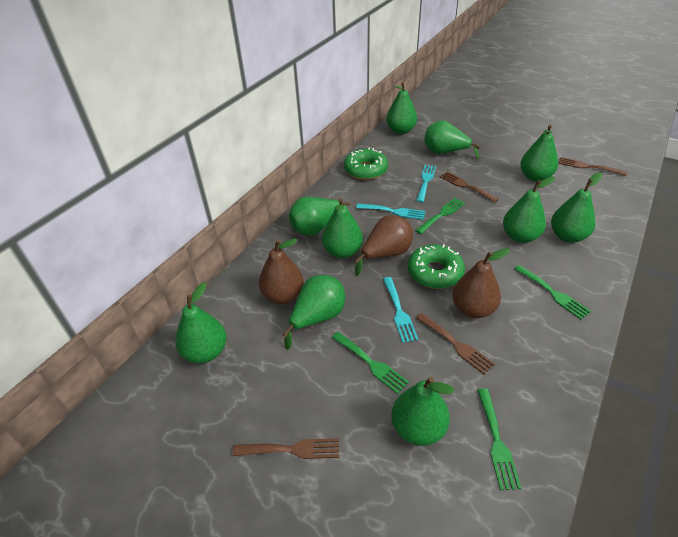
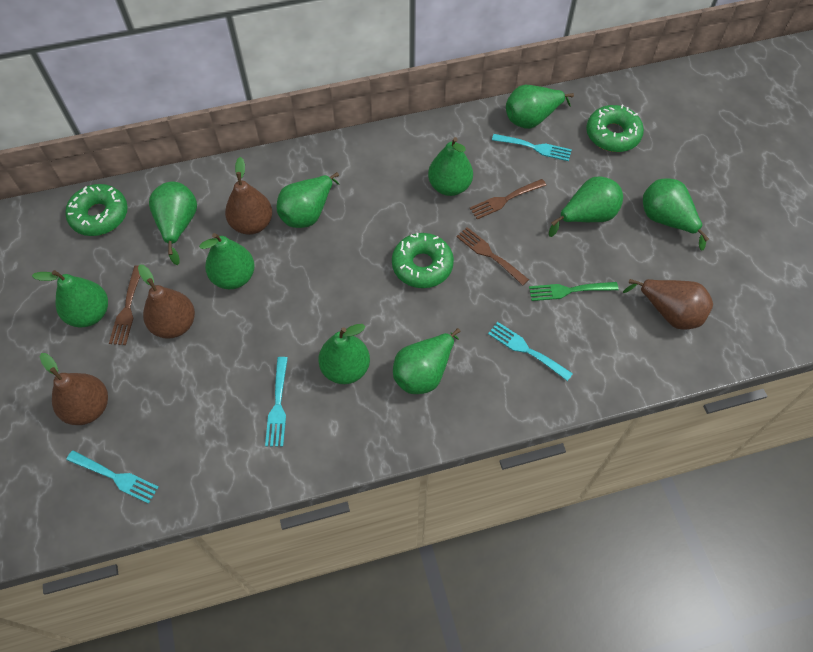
brown fork: 4 -> 3
brown pear: 3 -> 4
green donut: 2 -> 3
green fork: 4 -> 1
turquoise fork: 3 -> 4

